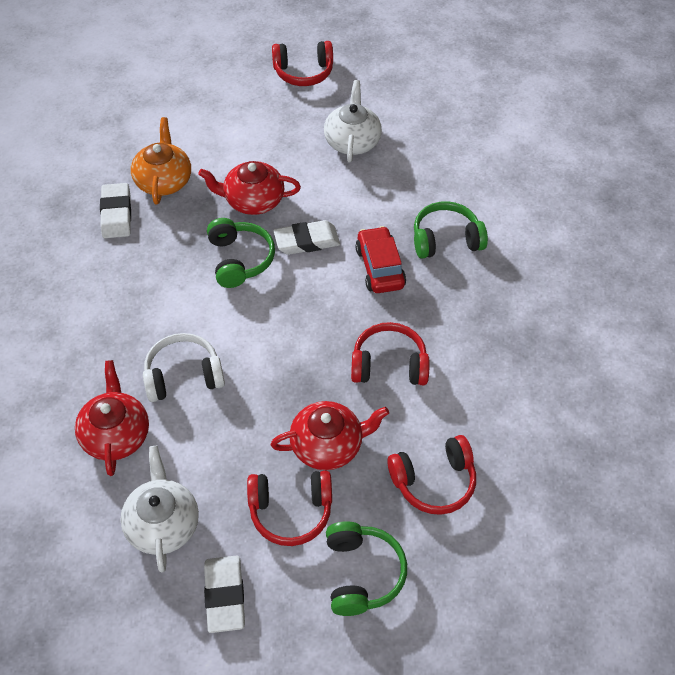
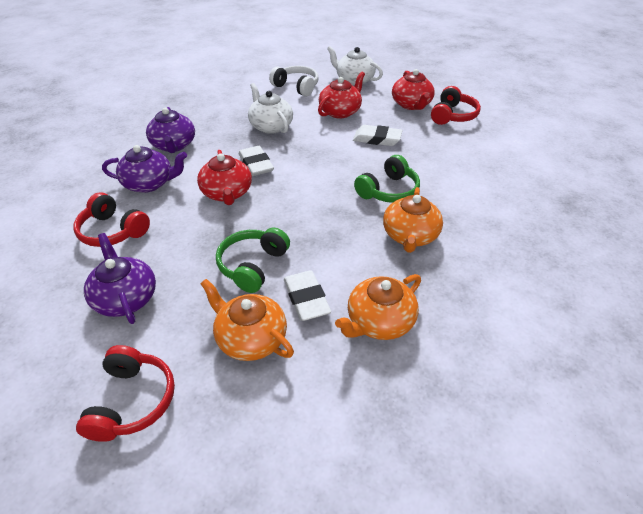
green headphones: 3 -> 2
orange teapot: 1 -> 3
purple teapot: 0 -> 3
red car: 1 -> 0
red headphones: 4 -> 3

